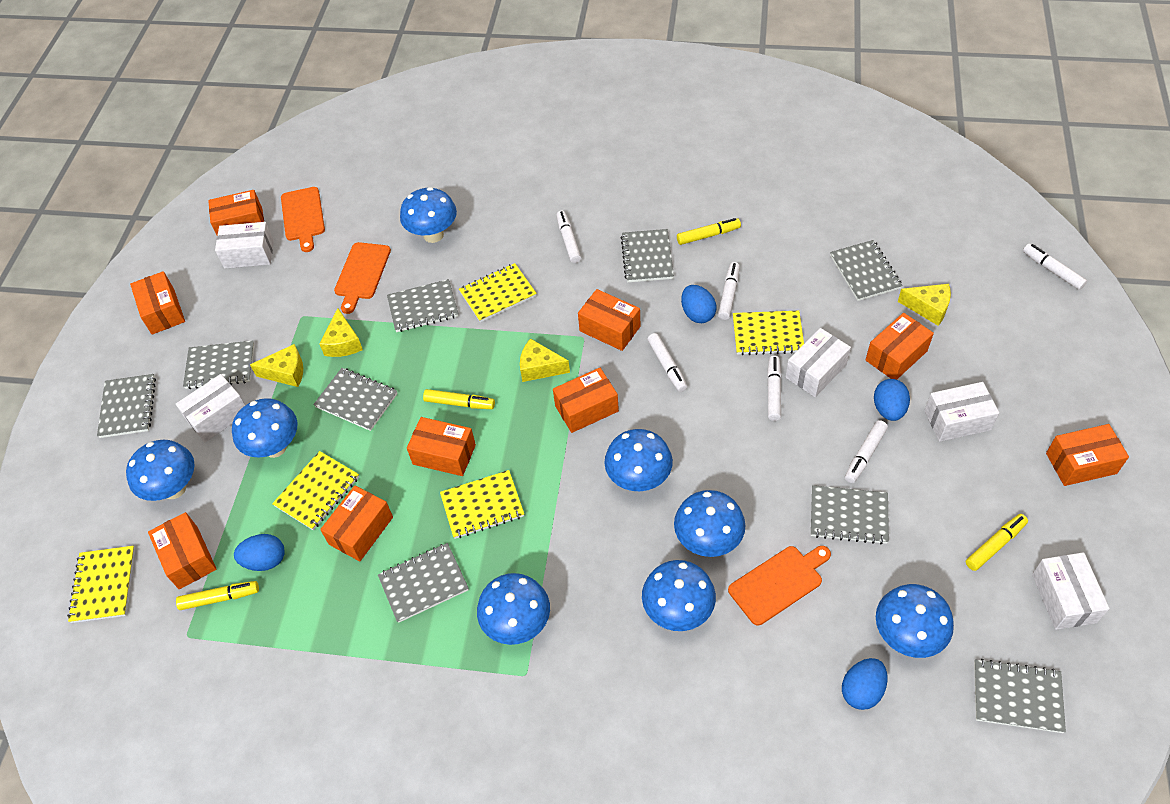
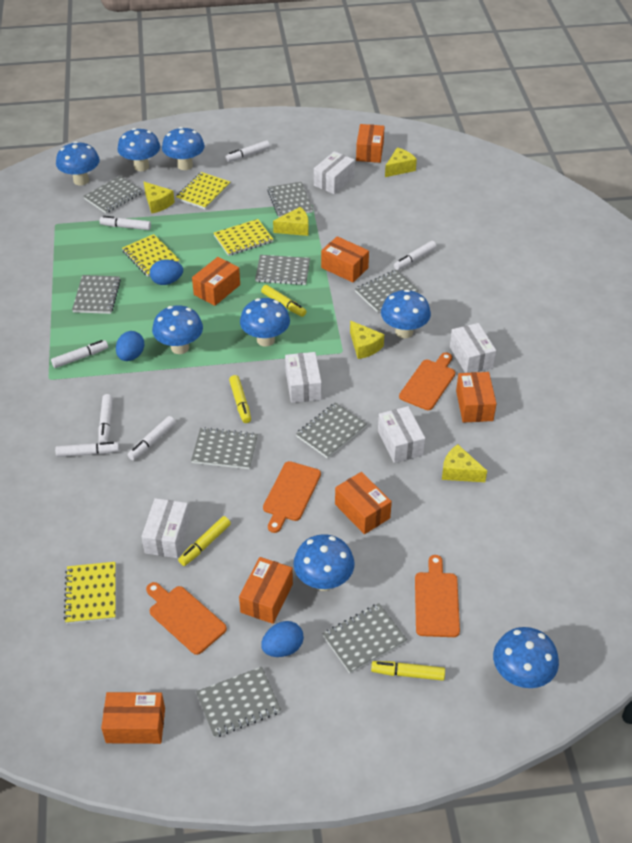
blue egg: 4 -> 3
orange box: 9 -> 7
orange cutting board: 3 -> 4
white marker: 6 -> 7
yellow cheese: 4 -> 5
yellow notebook: 5 -> 4

